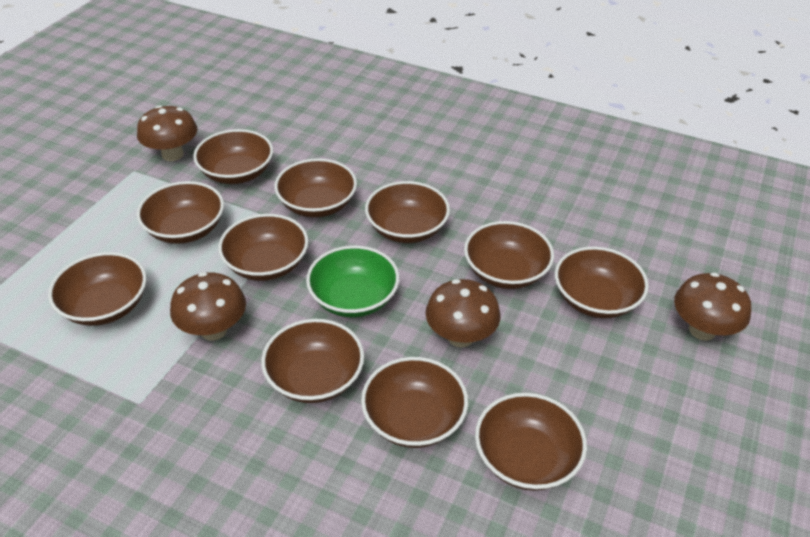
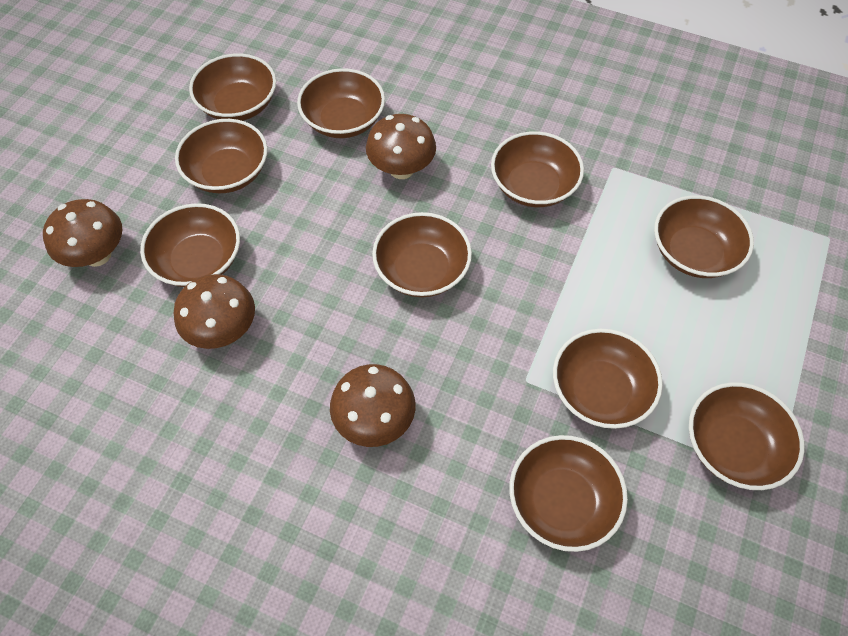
brown bowl: 11 -> 10
green bowl: 1 -> 0

